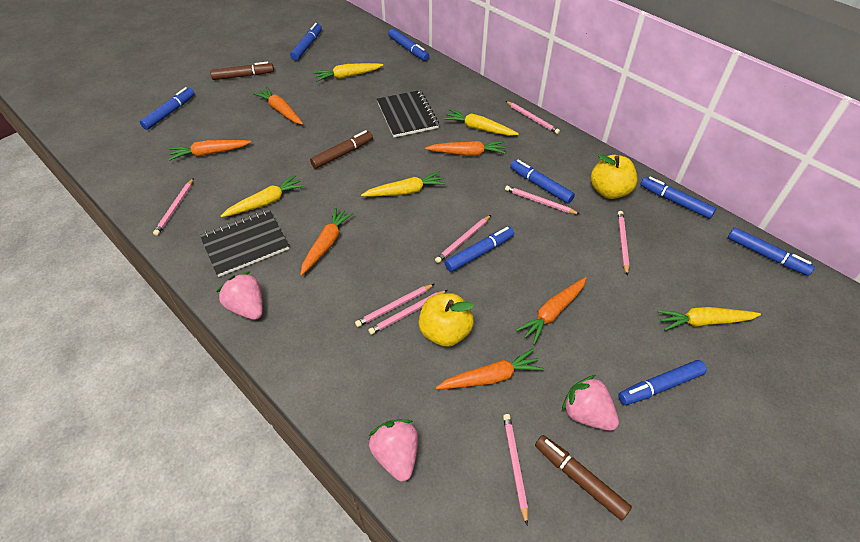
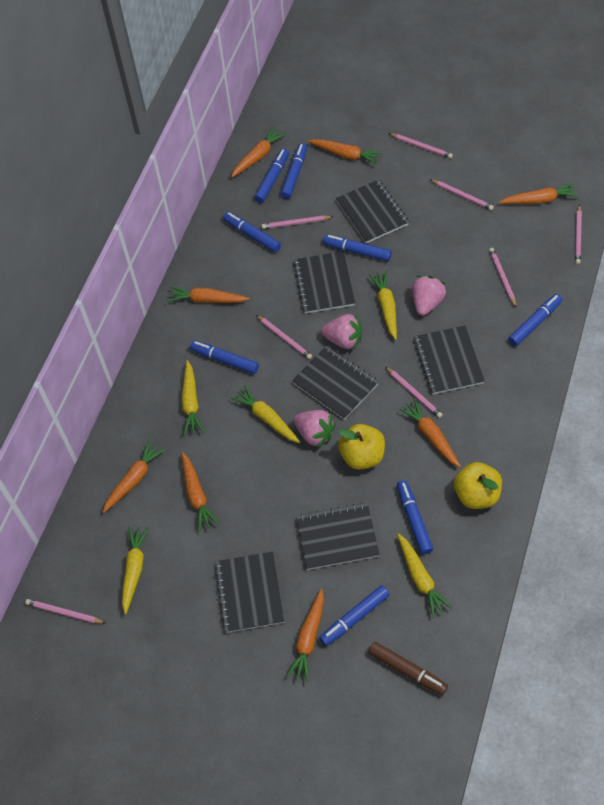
black notebook: 2 -> 6
brown marker: 3 -> 1
orange carrot: 6 -> 8

